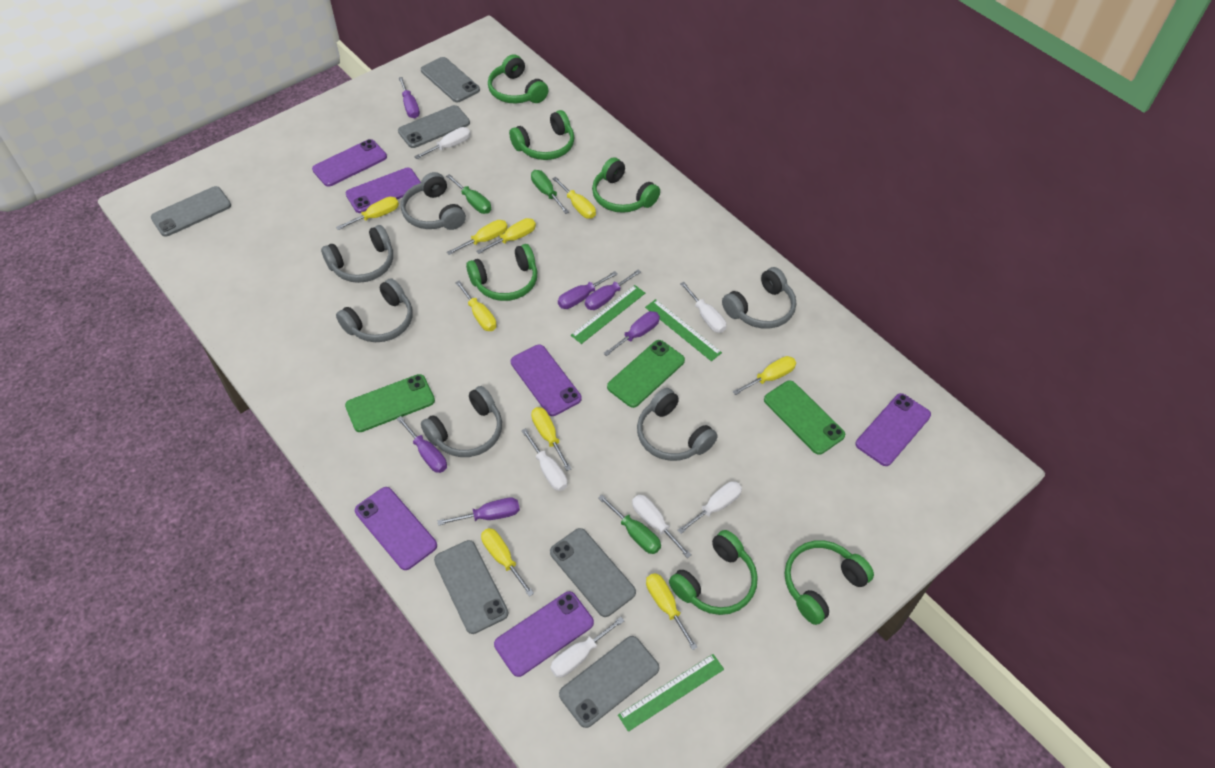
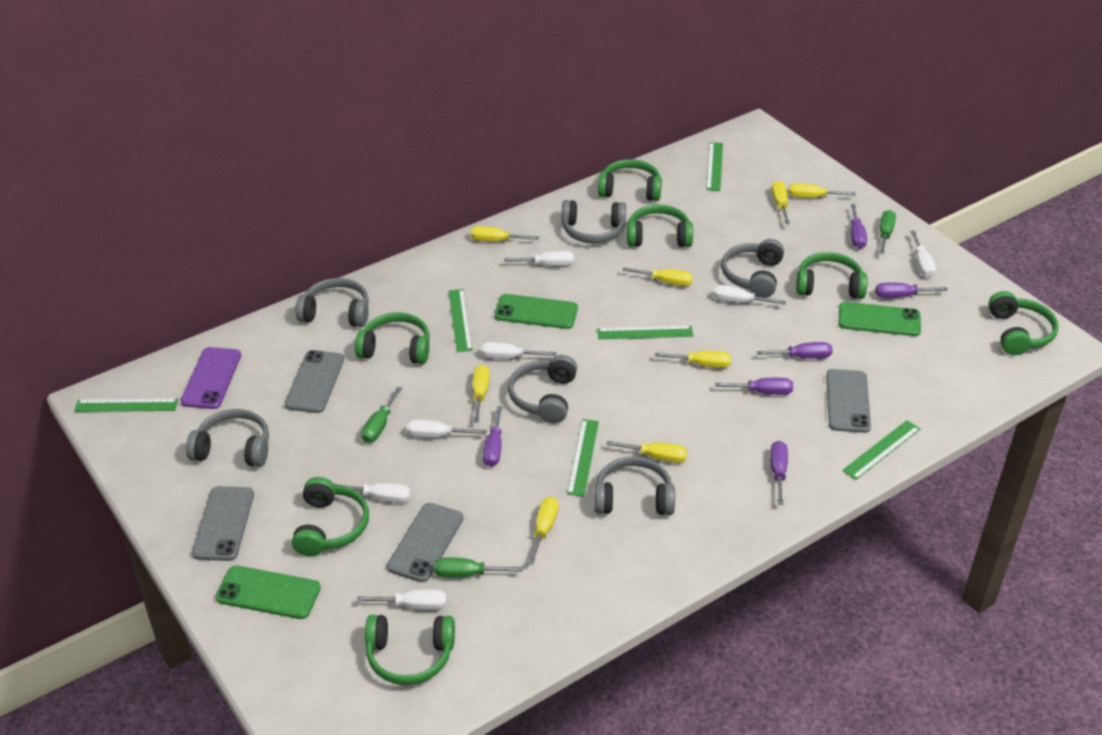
green headphones: 6 -> 7
green ruler: 3 -> 6
grey phone: 6 -> 4
purple phone: 6 -> 1
white screwdriver: 6 -> 7
yellow screwdriver: 9 -> 8

